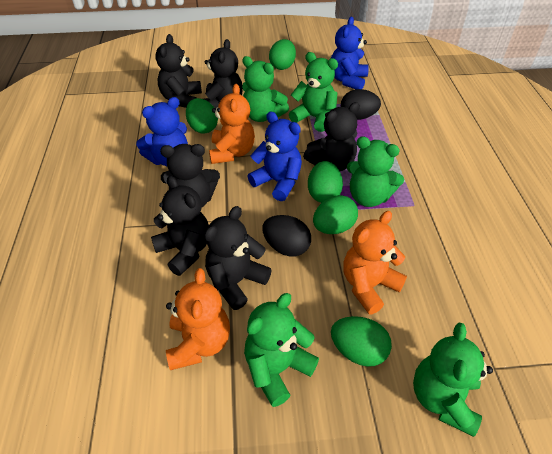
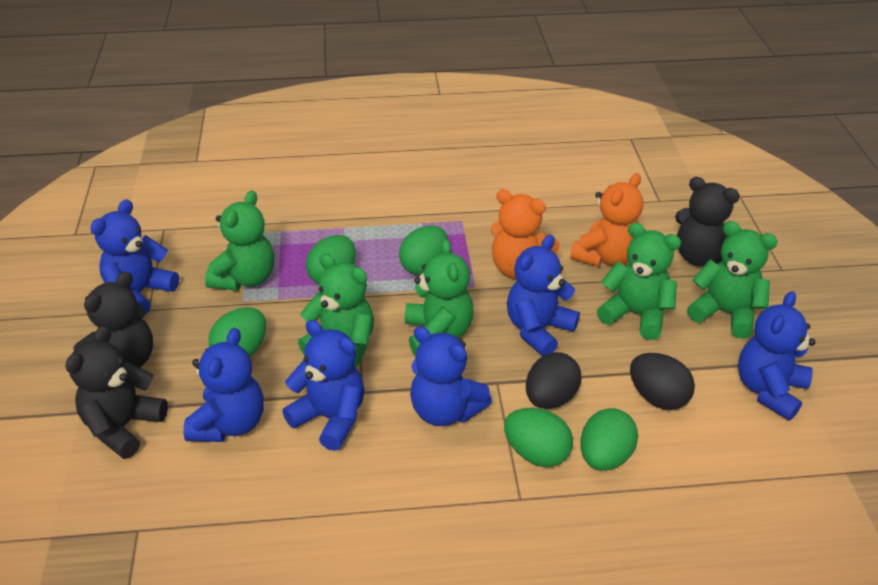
black teddy bear: 6 -> 3
blue teddy bear: 3 -> 6
orange teddy bear: 3 -> 2

